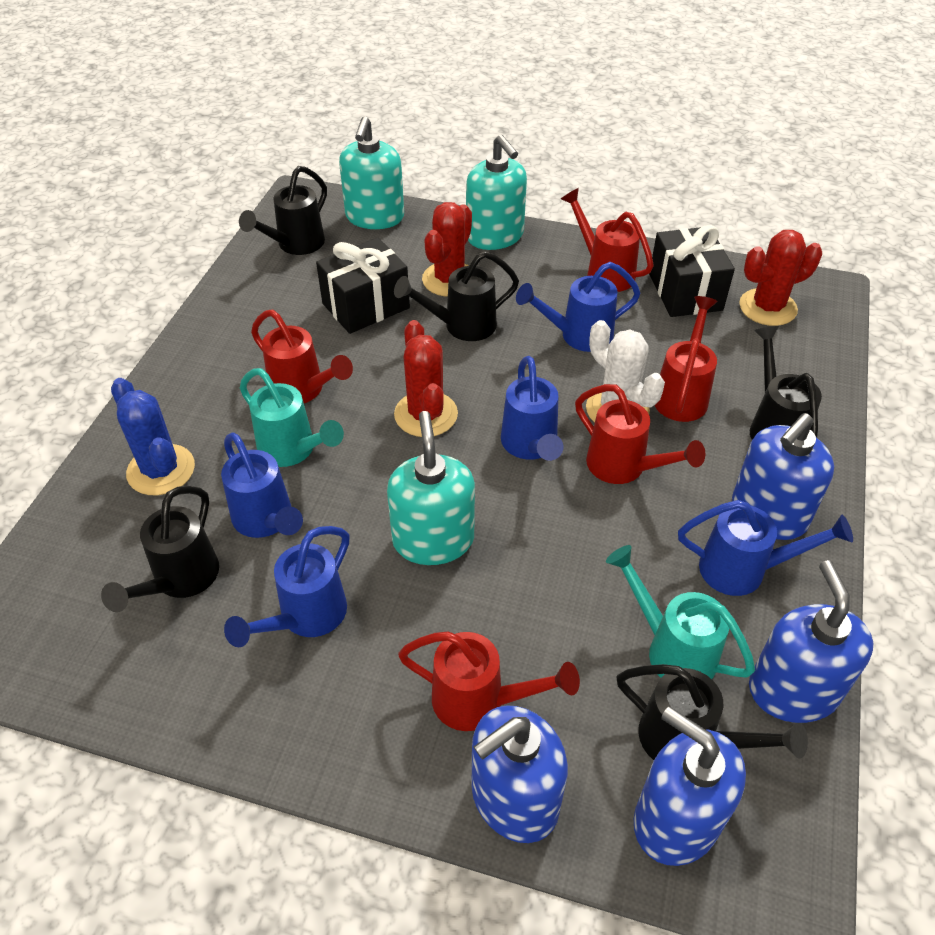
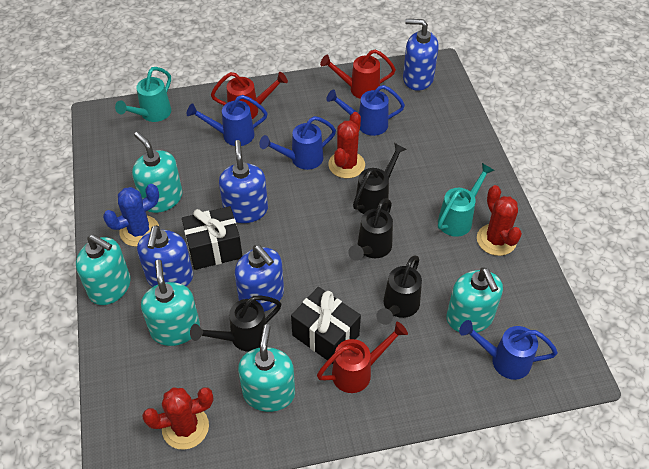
black watering can: 5 -> 4
blue watering can: 5 -> 4
red watering can: 5 -> 3
turquoise soap dispenser: 3 -> 5
white cactus: 1 -> 0

